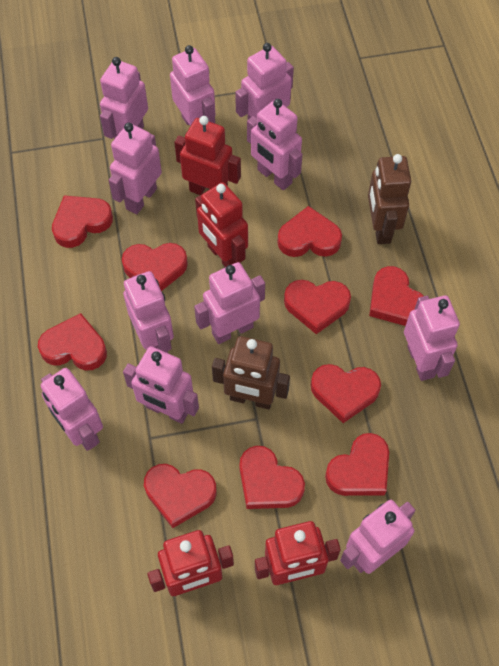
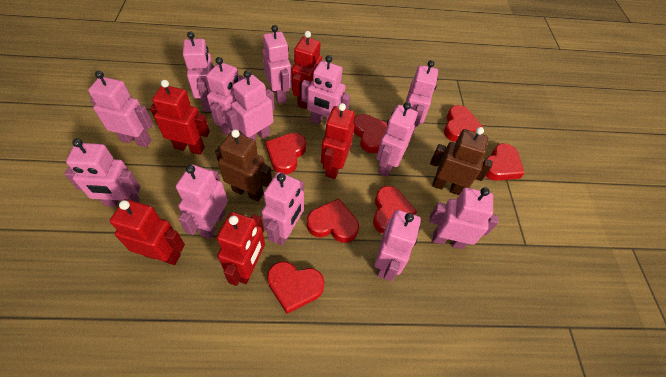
pink robot: 11 -> 13
red heart: 10 -> 7
red robot: 4 -> 5

